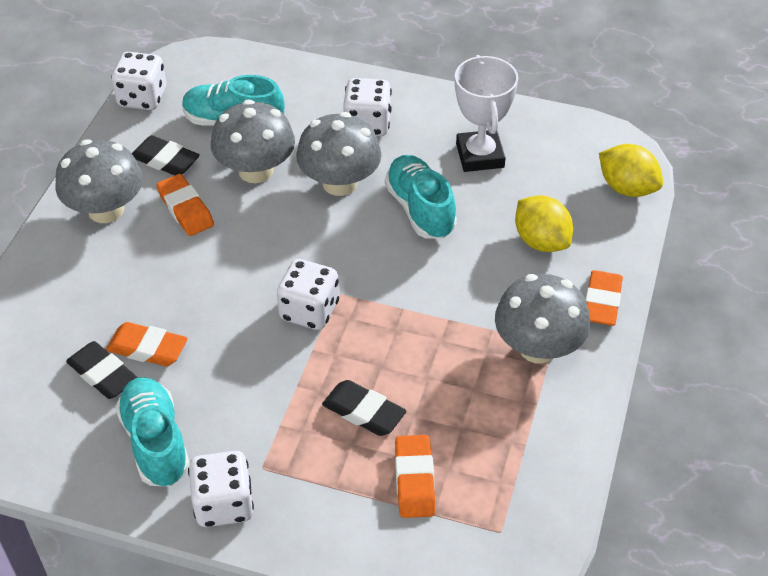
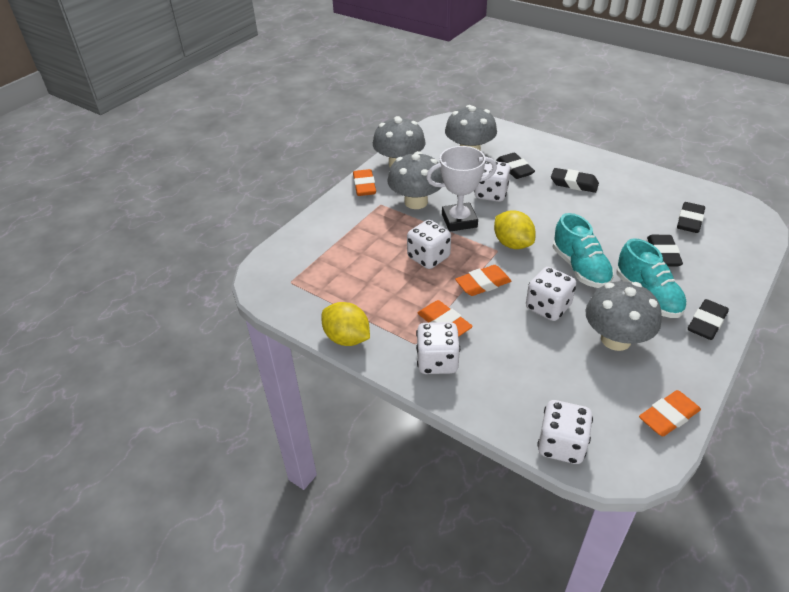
black eraser: 3 -> 5
turquoise shoe: 3 -> 2
white dice: 4 -> 5

